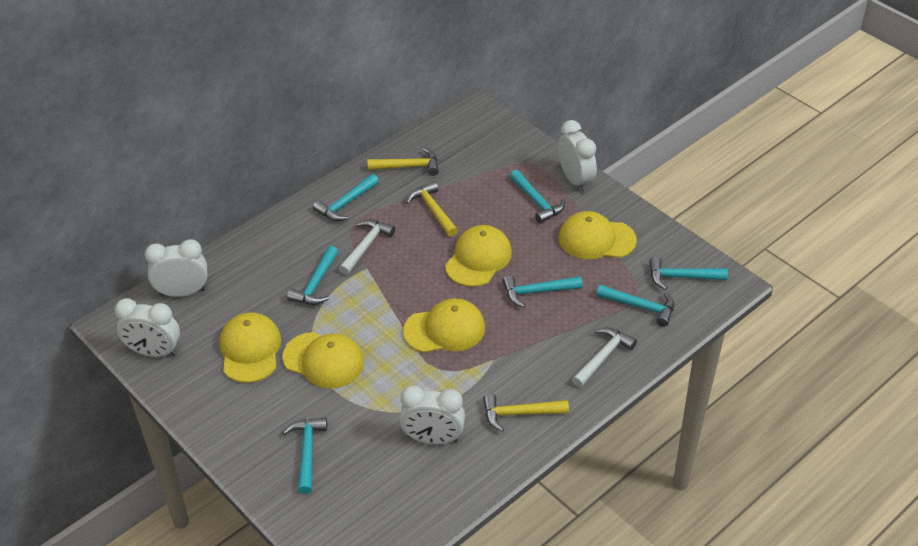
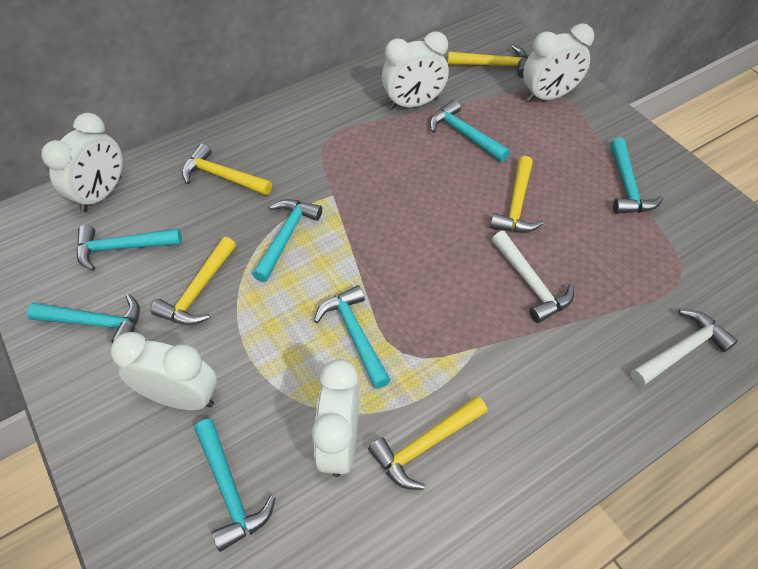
white clock: 4 -> 5
yellow cap: 5 -> 0
yellow hammer: 3 -> 5

